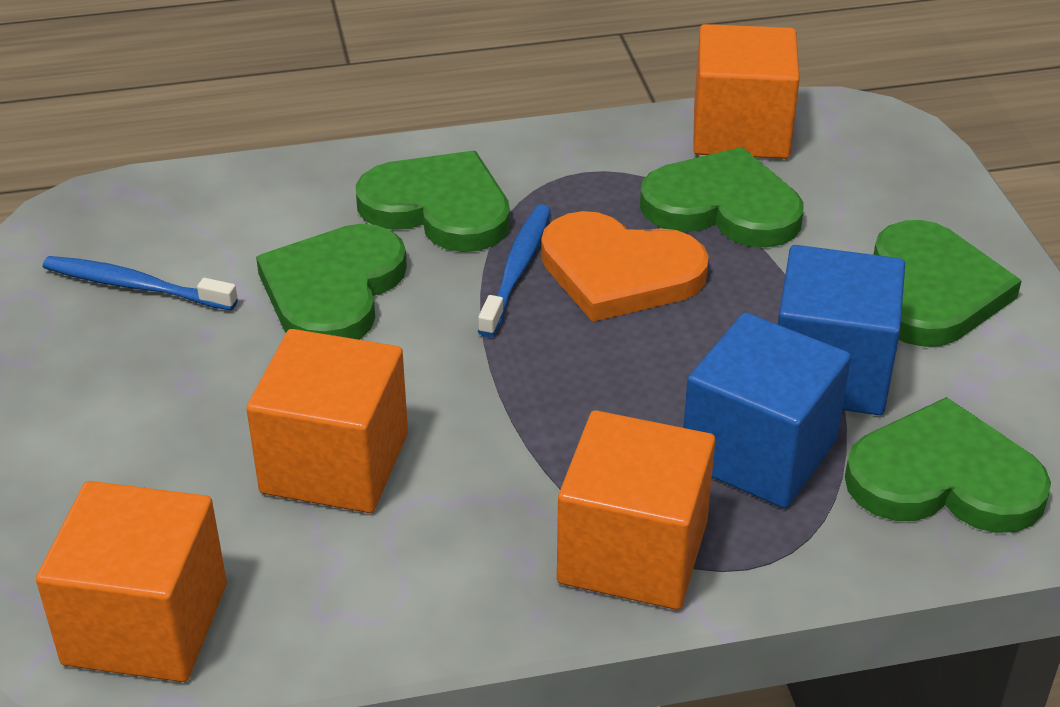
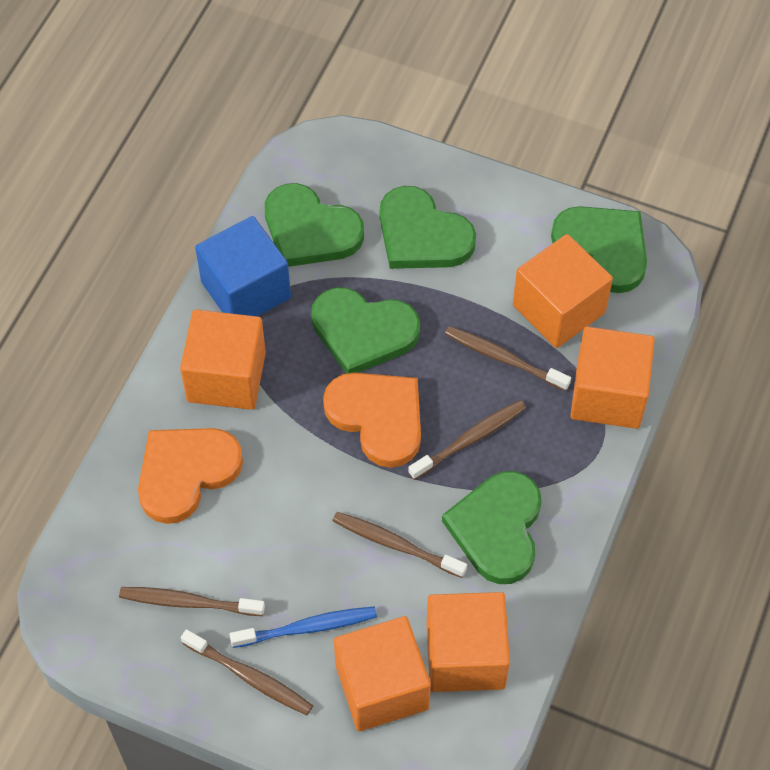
blue cube: 2 -> 1
blue toothbrush: 2 -> 1
brown toothbrush: 0 -> 5
orange cube: 4 -> 5
orange heart: 1 -> 2

